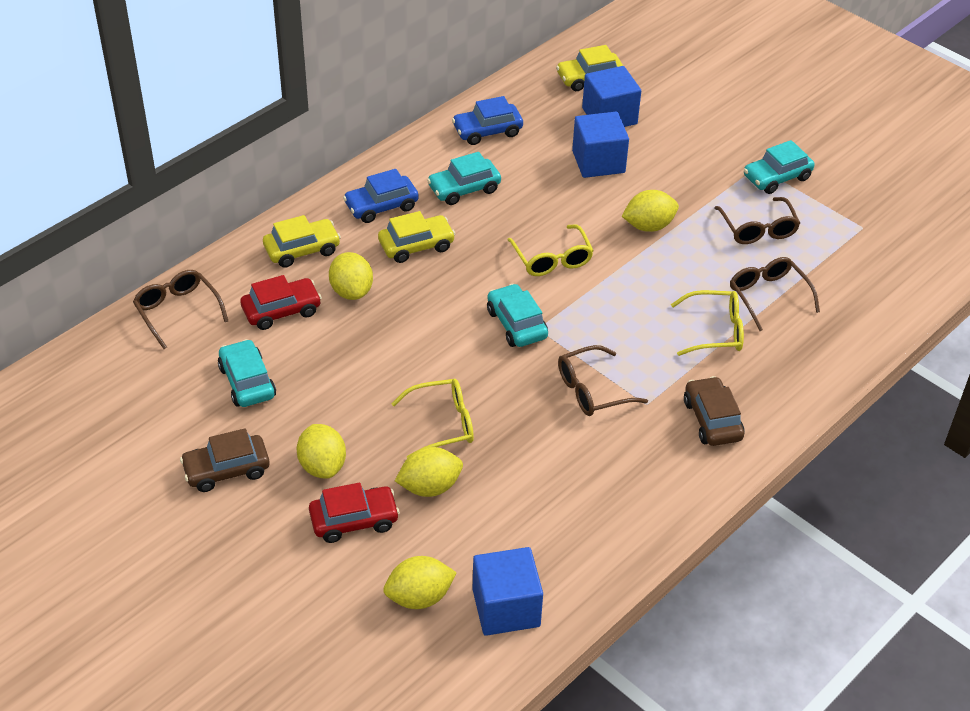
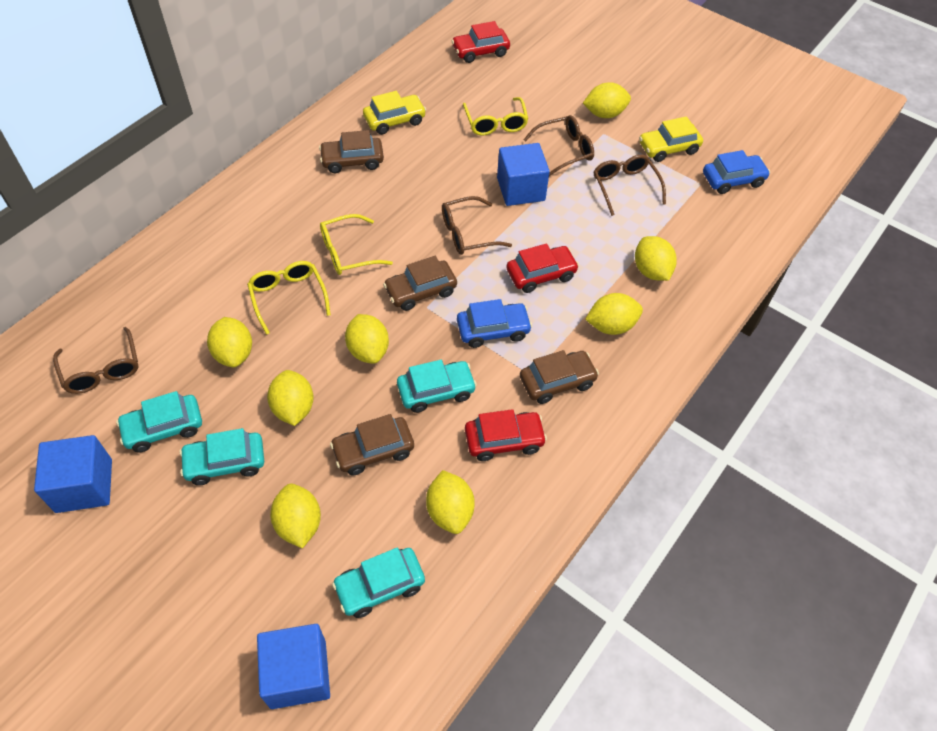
brown car: 2 -> 4
red car: 2 -> 3
yellow car: 3 -> 2
yellow lemon: 5 -> 8

